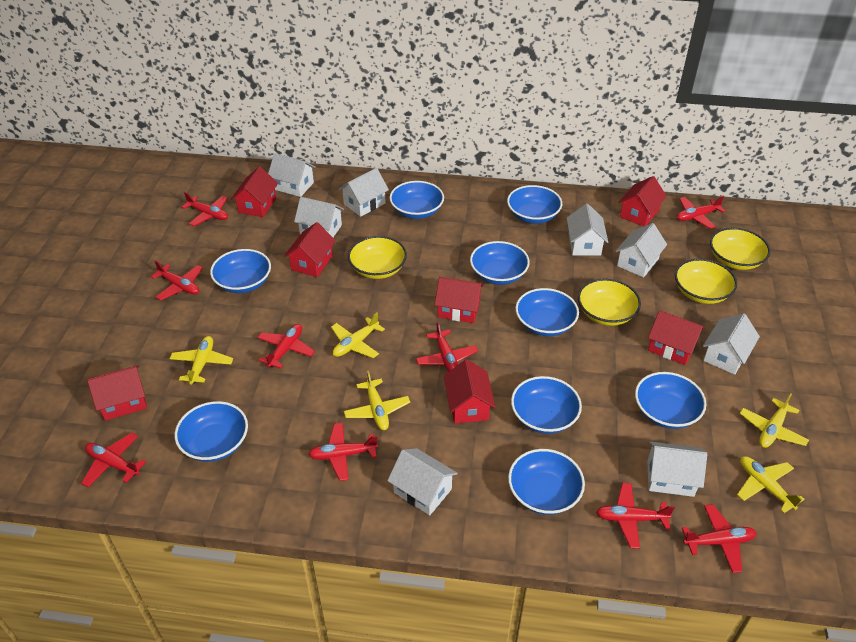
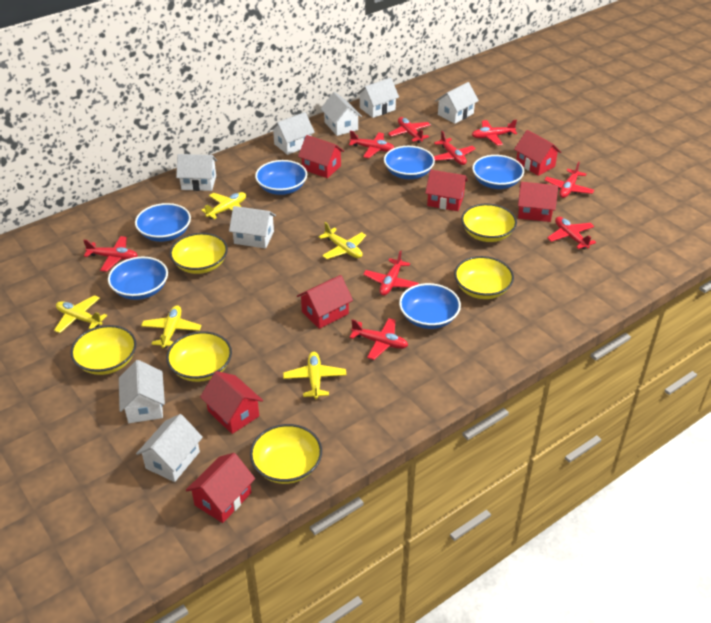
blue bowl: 9 -> 6
yellow bowl: 4 -> 6

